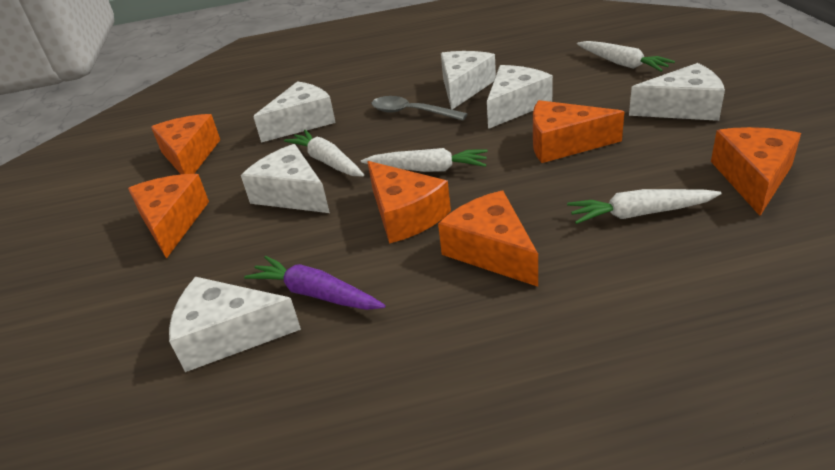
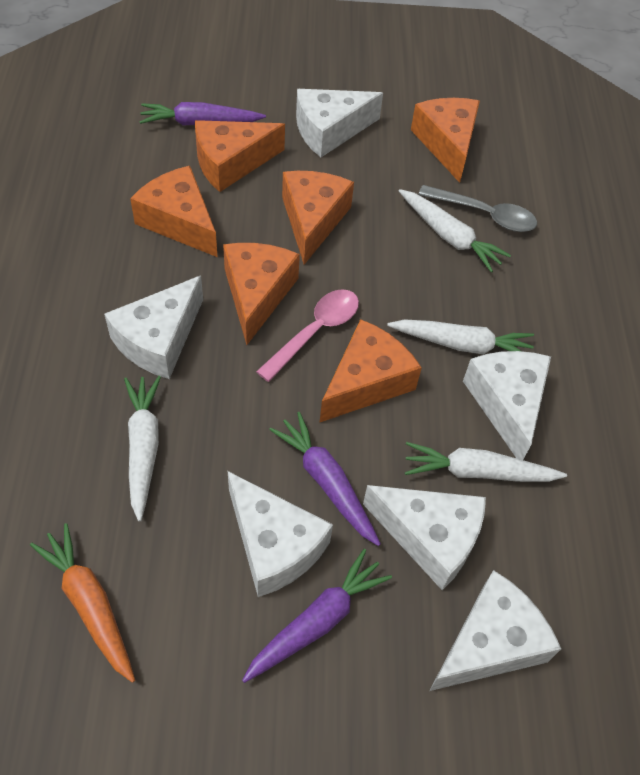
orange carrot: 0 -> 1
pink spoon: 0 -> 1
purple carrot: 1 -> 3

